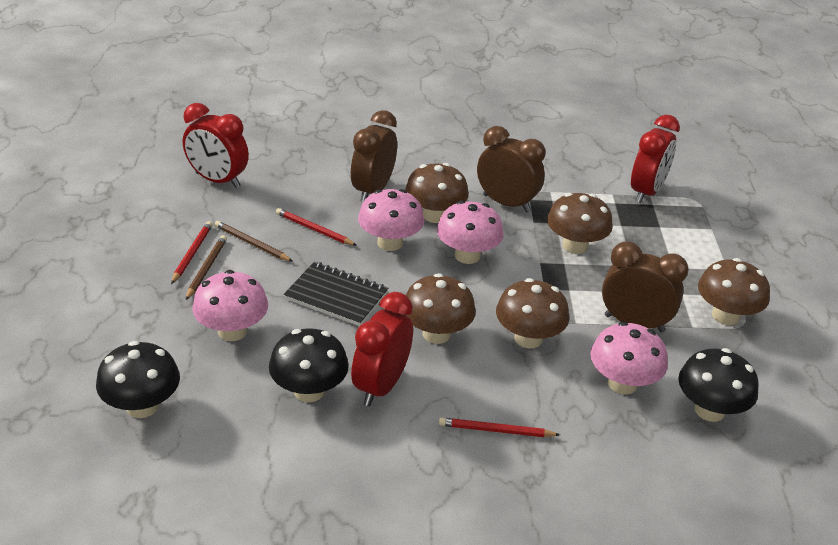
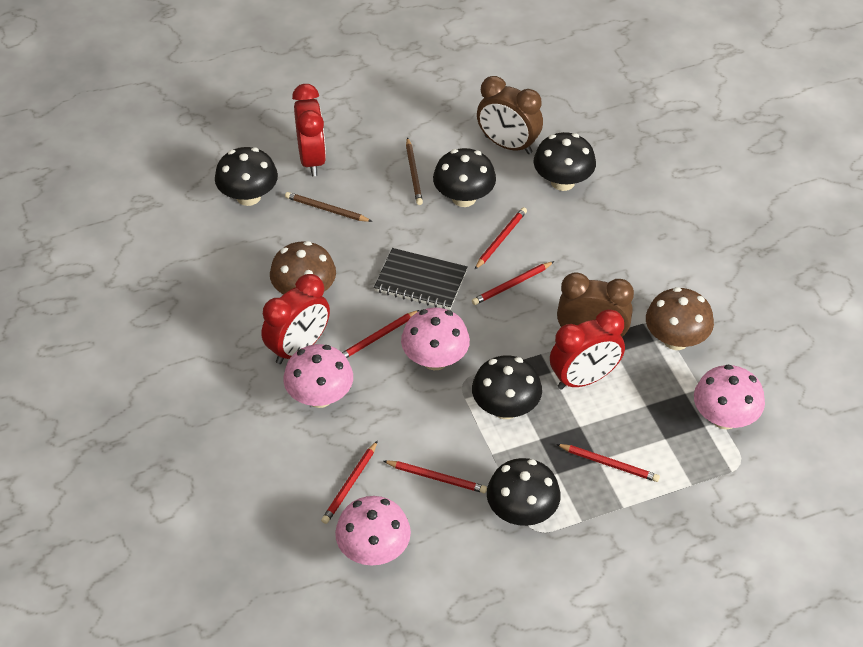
black mushroom: 3 -> 5
brown clock: 3 -> 2
brown mushroom: 5 -> 2
red pencil: 3 -> 6

